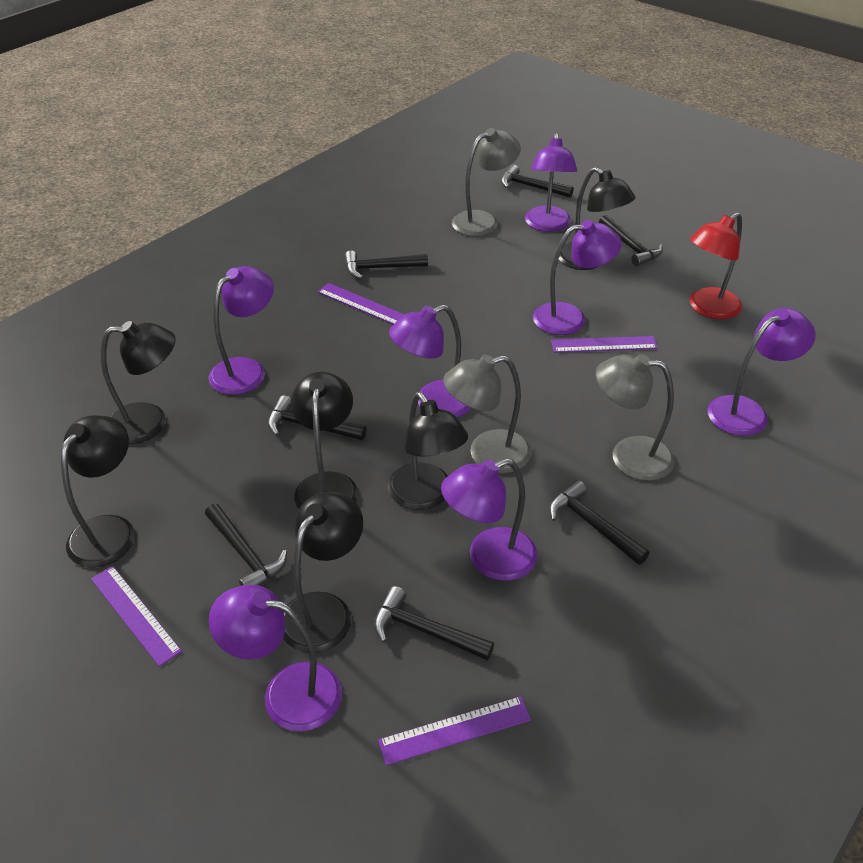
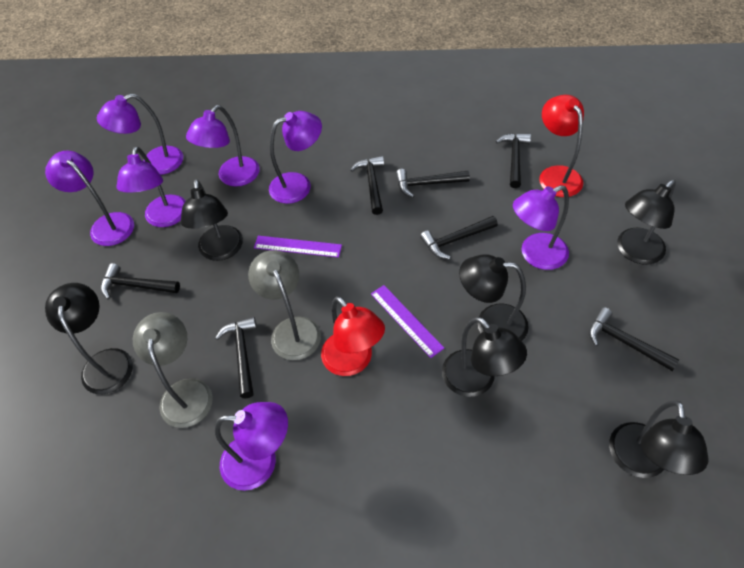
grey lamp: 3 -> 2
purple ruler: 4 -> 2
red lamp: 1 -> 2

